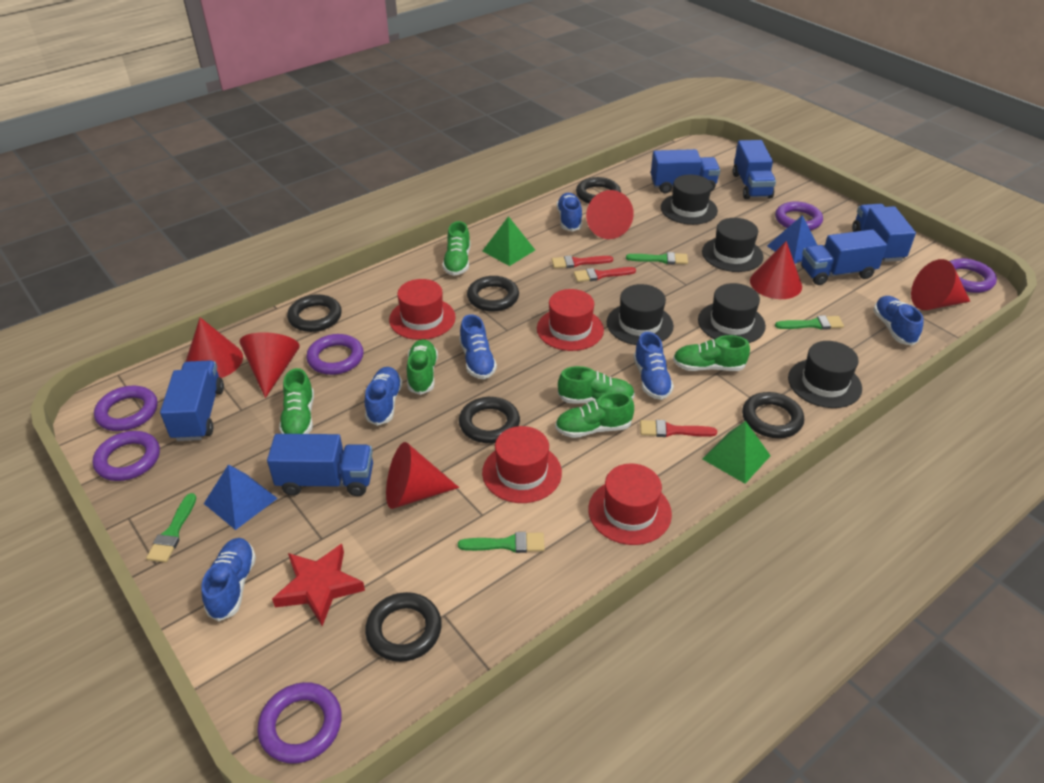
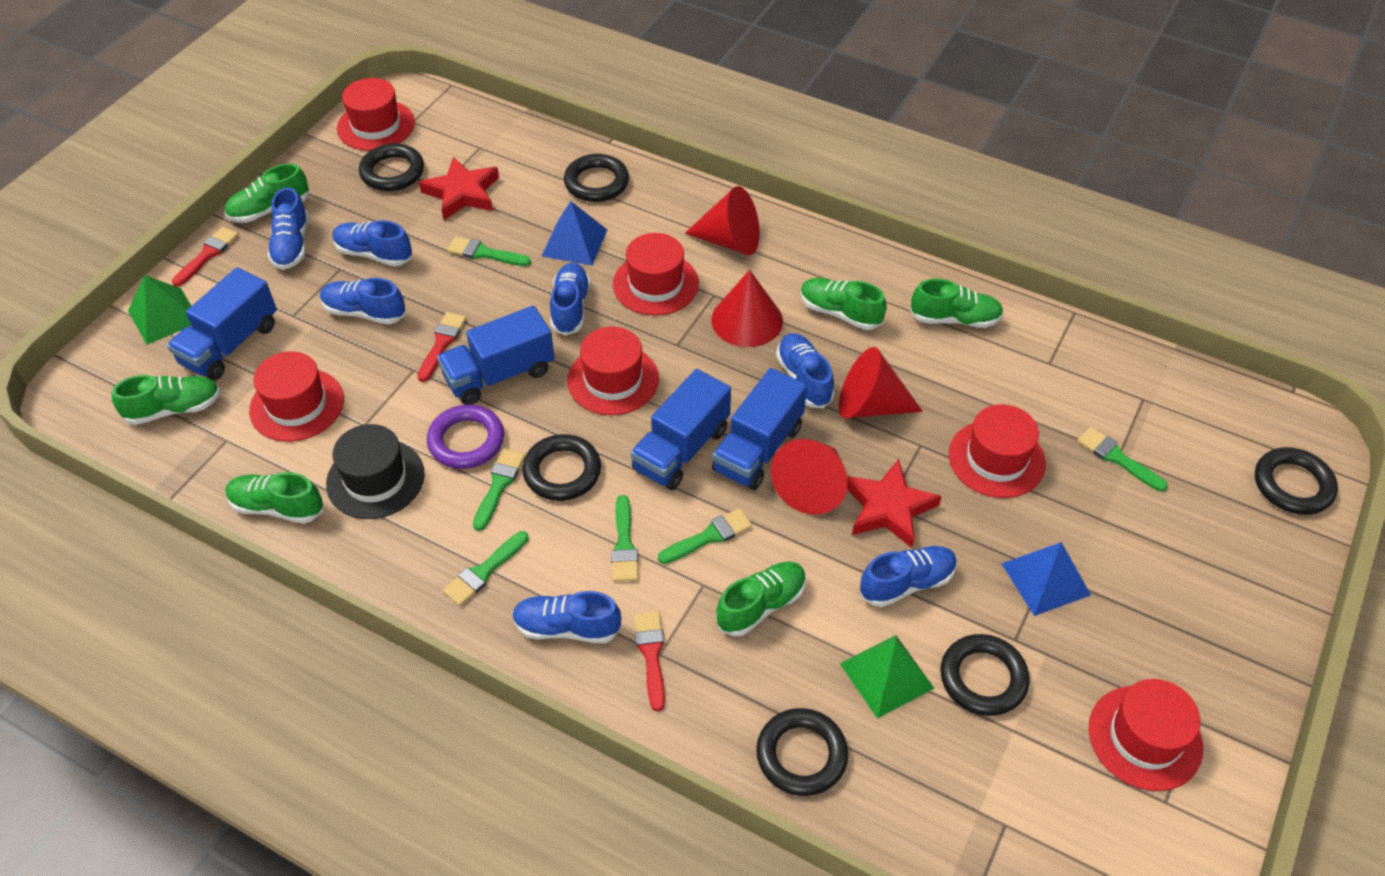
black hat: 5 -> 1
blue shoe: 6 -> 7
blue truck: 6 -> 4
green brush: 4 -> 6
purple ring: 6 -> 1
red cone: 6 -> 4
red hat: 4 -> 6
red star: 1 -> 2

